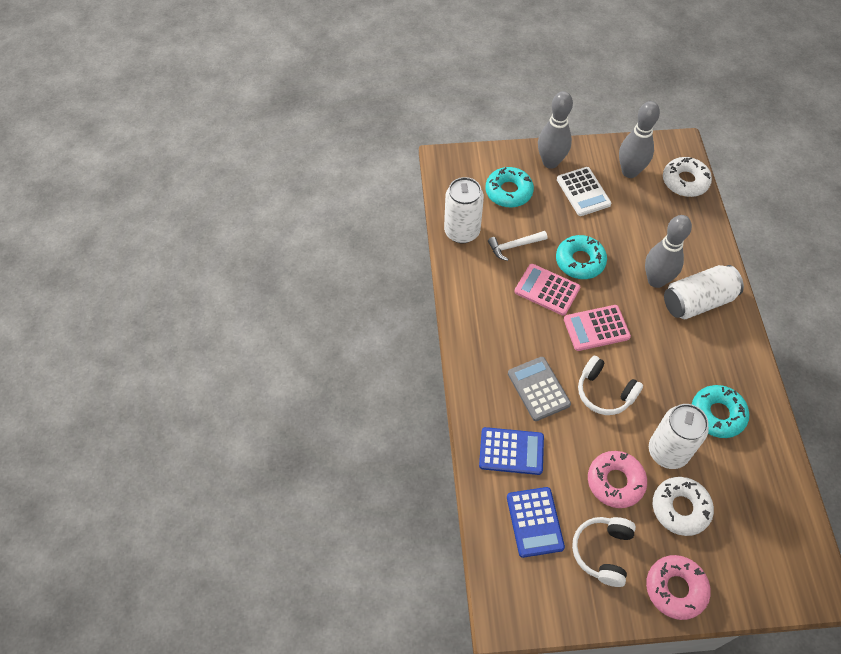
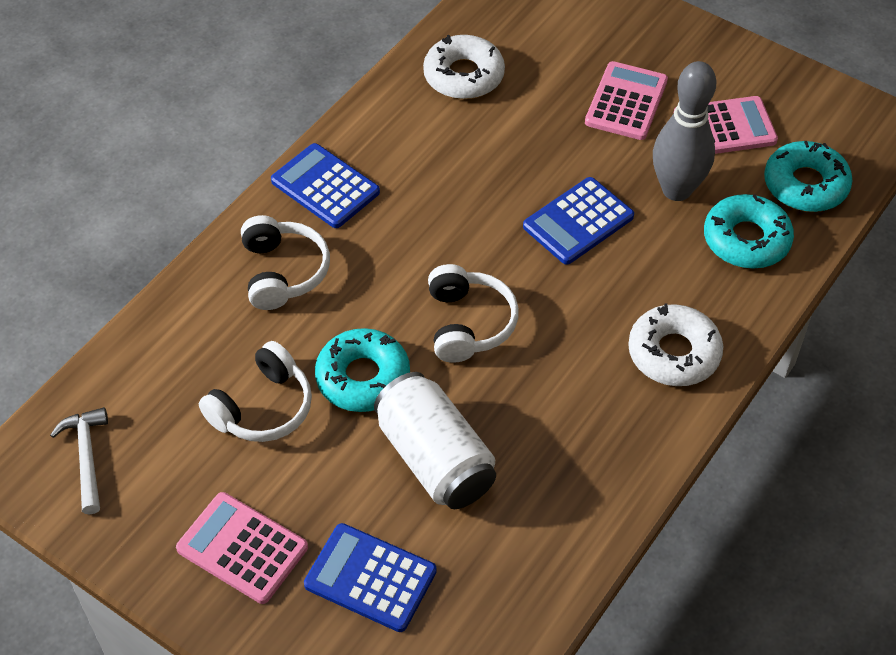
blue calculator: 2 -> 3
grey bowling pin: 3 -> 1
grey calculator: 1 -> 0
pink calculator: 2 -> 3
pink donut: 2 -> 0
white calculator: 1 -> 0
white can: 3 -> 1
white headphones: 2 -> 3

